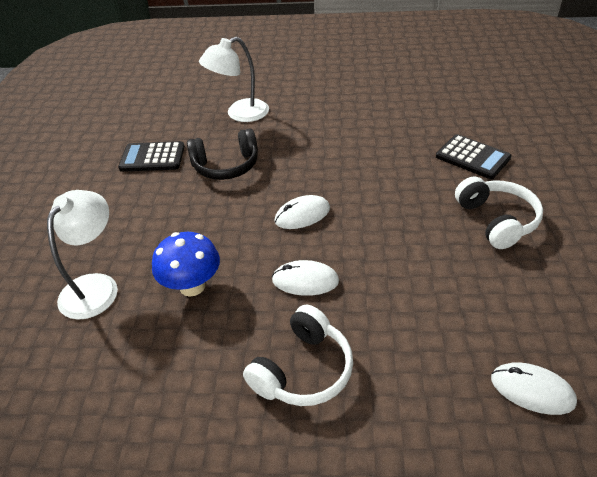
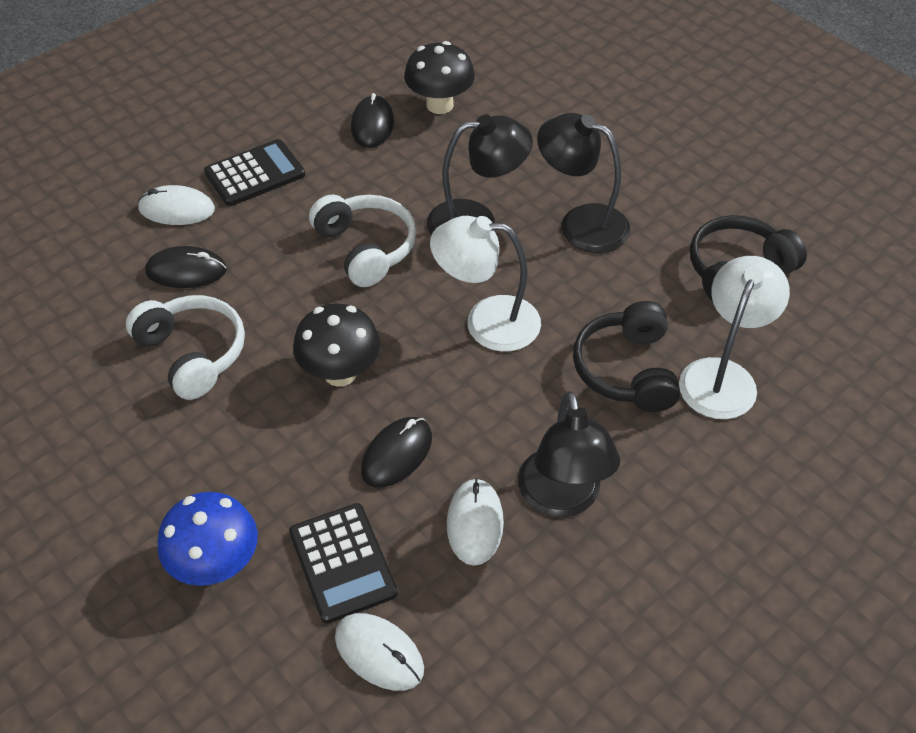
black headphones: 1 -> 2
black lamp: 0 -> 3
black mouse: 0 -> 3
black mushroom: 0 -> 2

